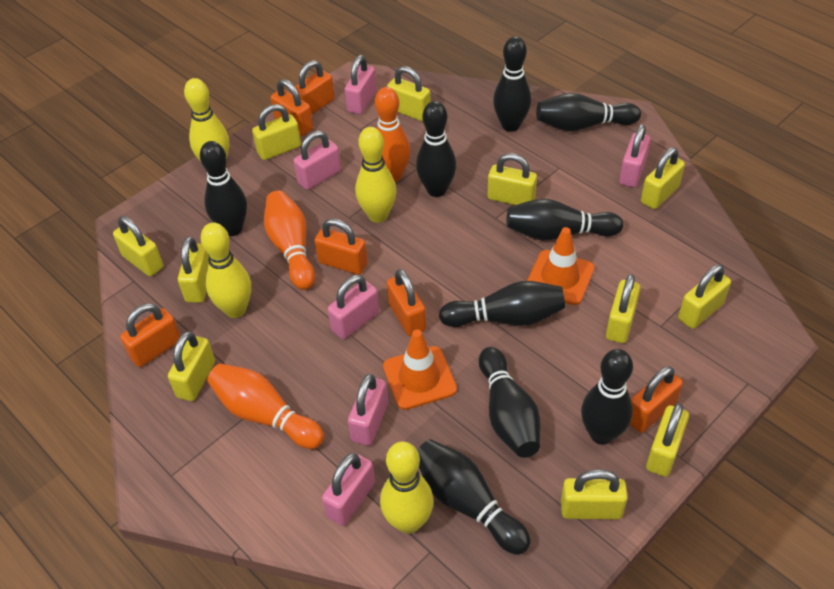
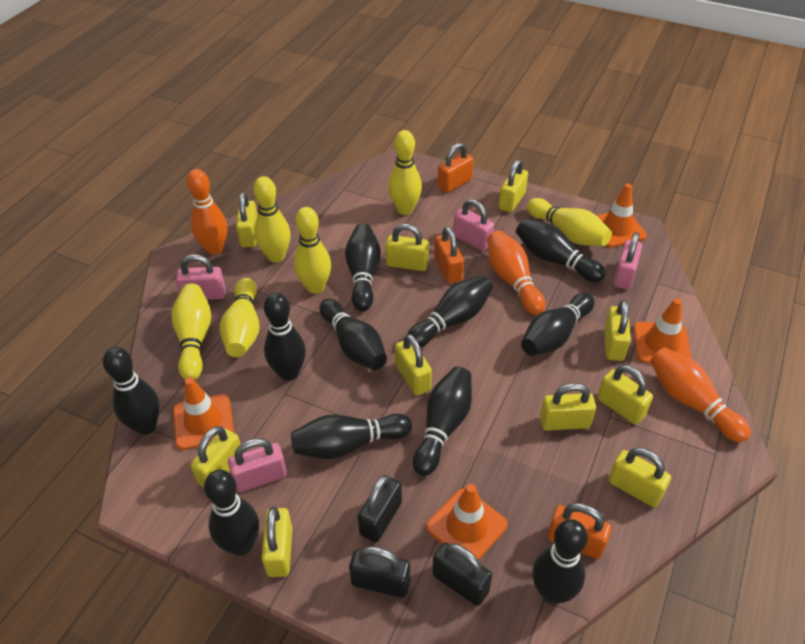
black bowling pin: 9 -> 11
black padlock: 0 -> 3
orange padlock: 6 -> 3
orange traffic cone: 2 -> 4
pink padlock: 6 -> 4
yellow bowling pin: 4 -> 6
yellow padlock: 11 -> 10

